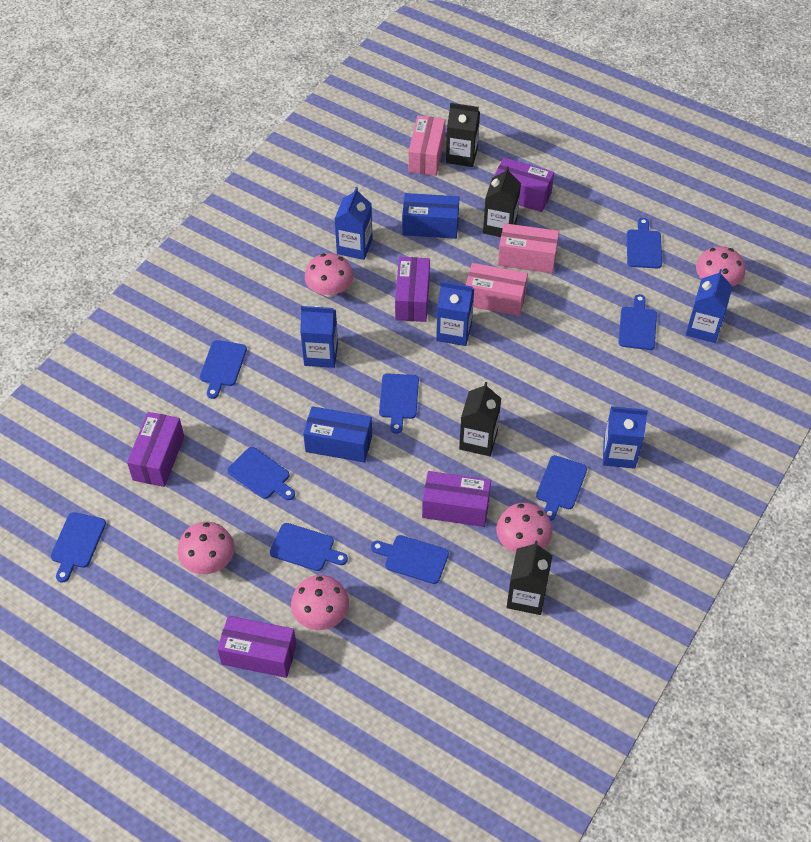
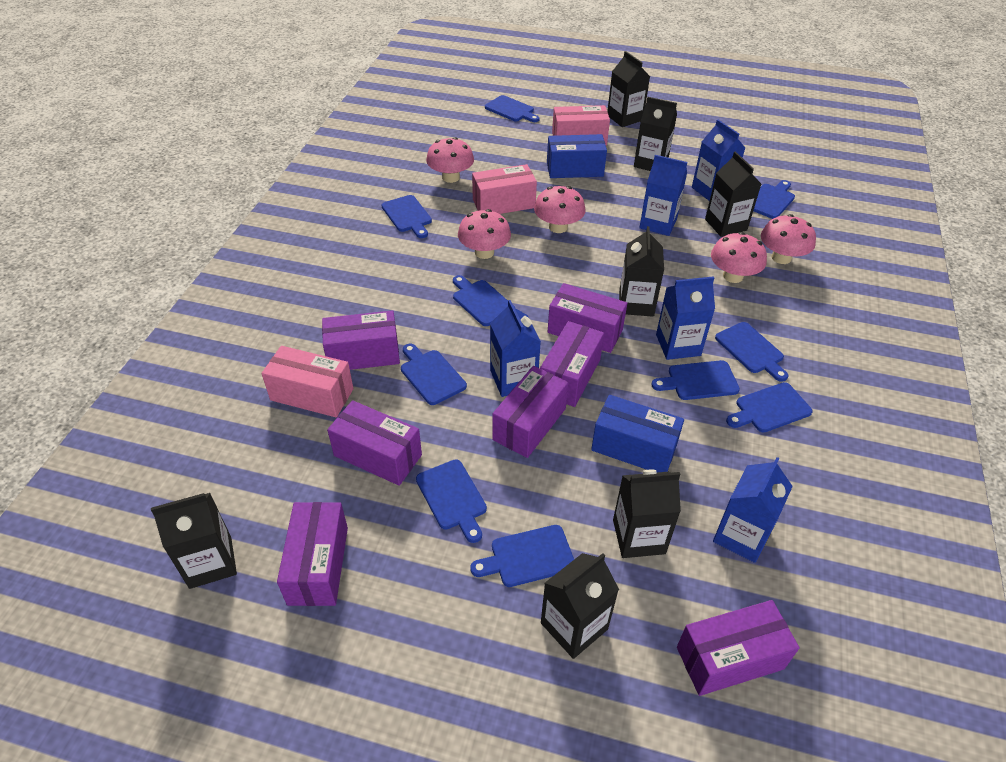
black carton: 4 -> 7
blue cutting board: 9 -> 10
purple box: 5 -> 7

